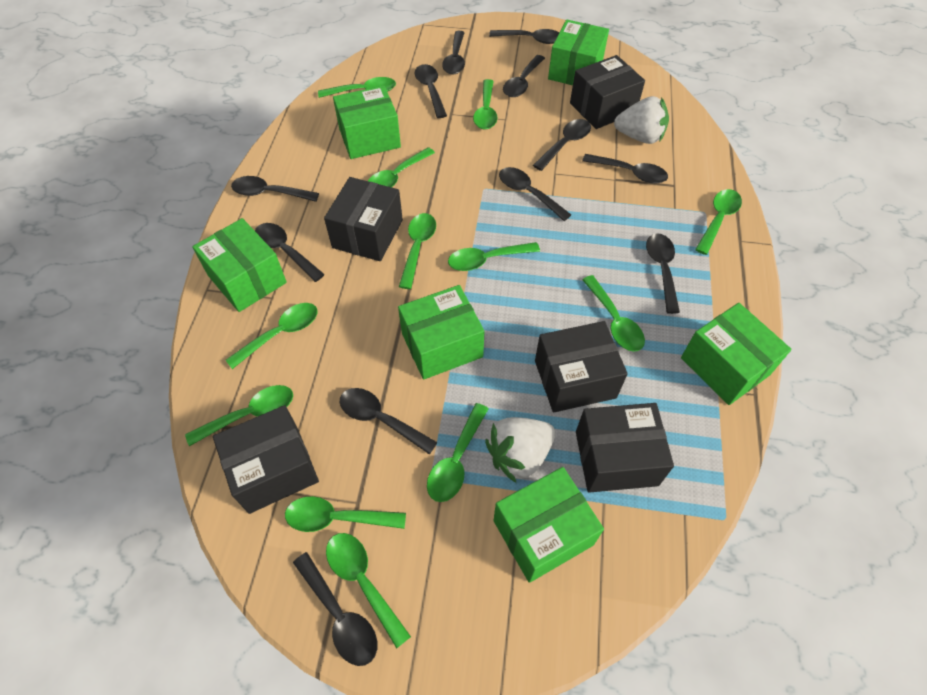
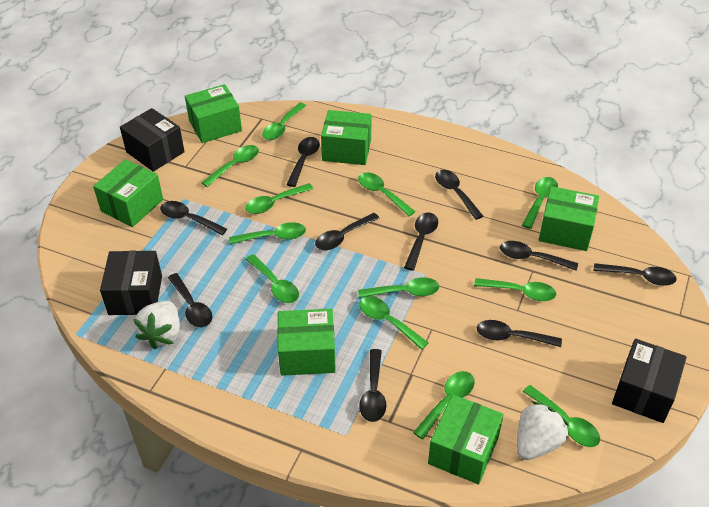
black box: 5 -> 3
black spoon: 12 -> 10

